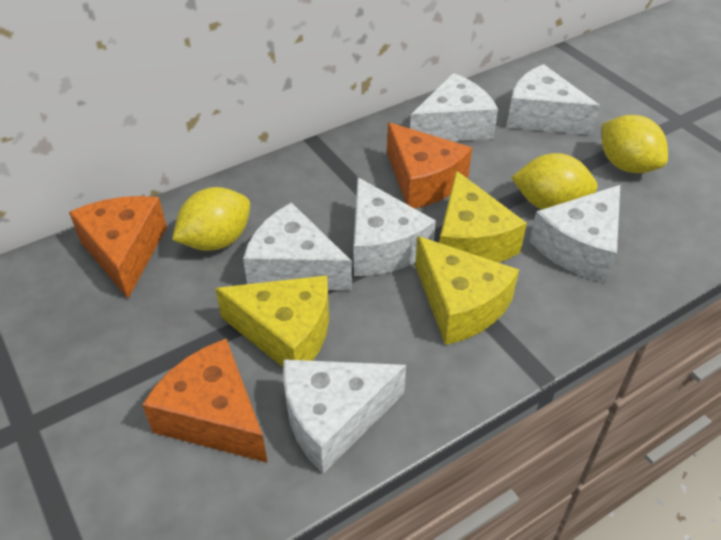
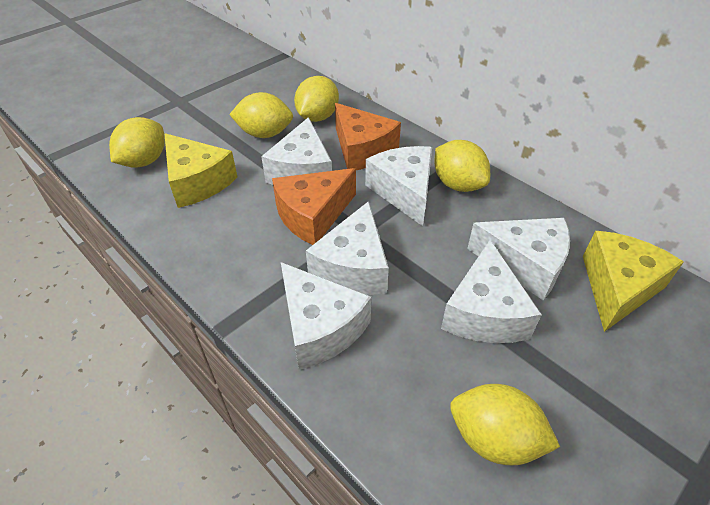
orange cheese: 3 -> 2
yellow cheese: 3 -> 2
yellow lemon: 3 -> 5

